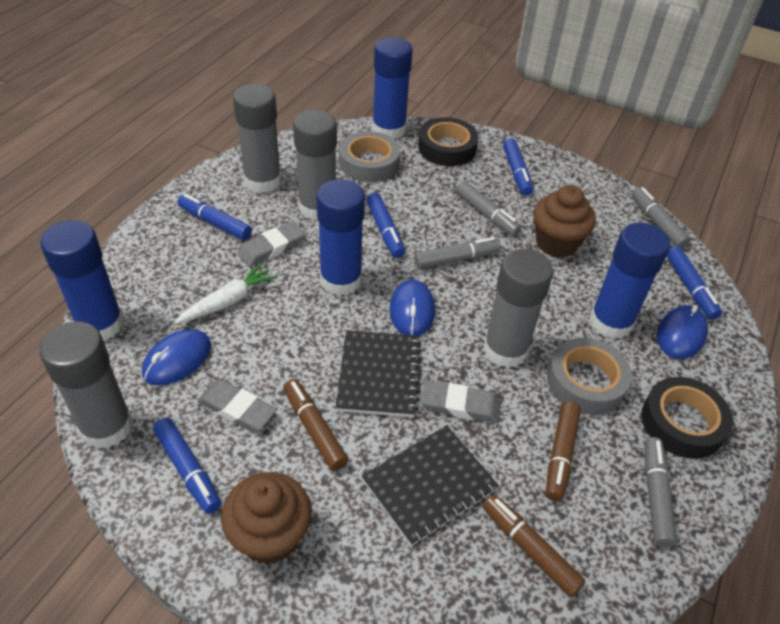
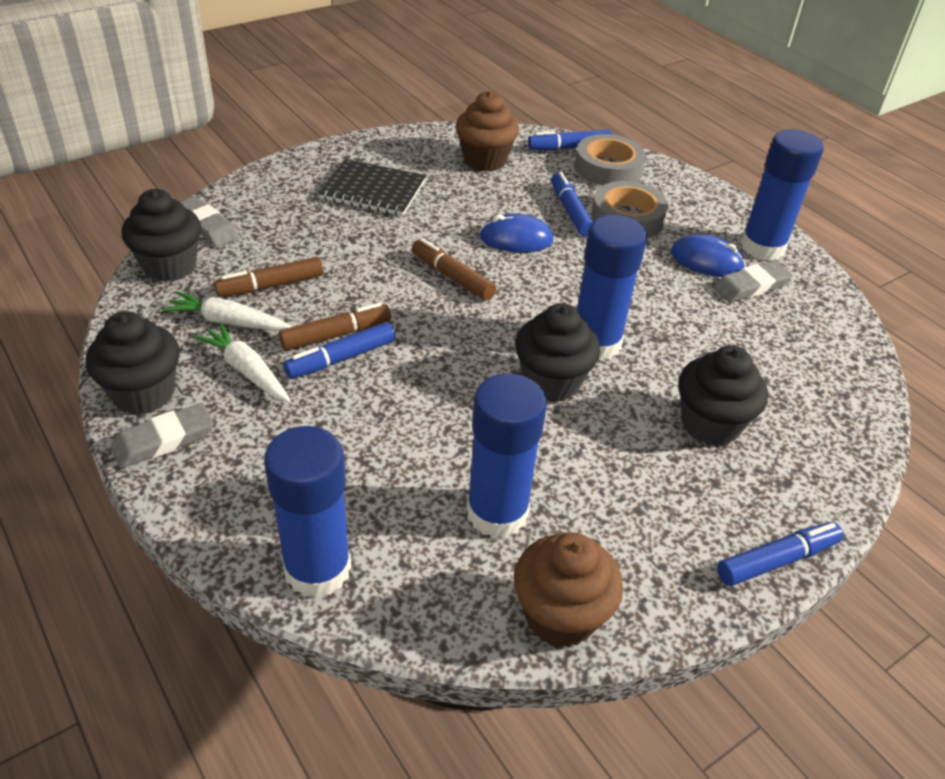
black cupcake: 0 -> 4
black notebook: 2 -> 1
black tape: 2 -> 0
blue marker: 5 -> 4
blue mouse: 3 -> 2
grey glue stick: 4 -> 0
grey marker: 4 -> 0
white carrot: 1 -> 2

